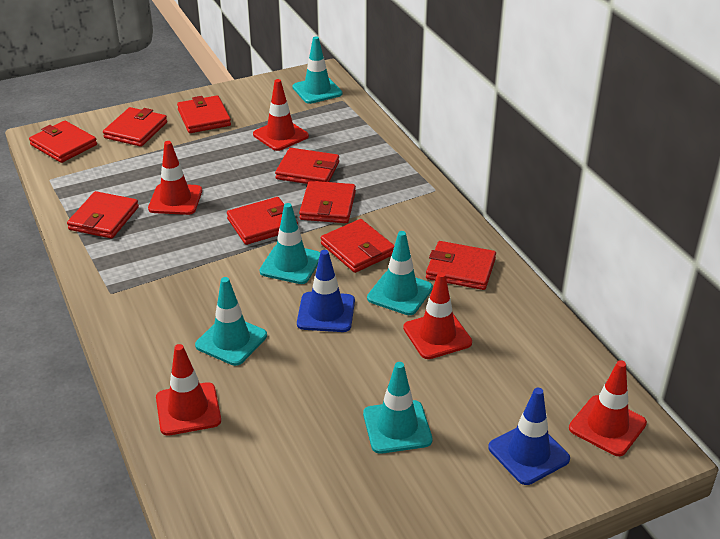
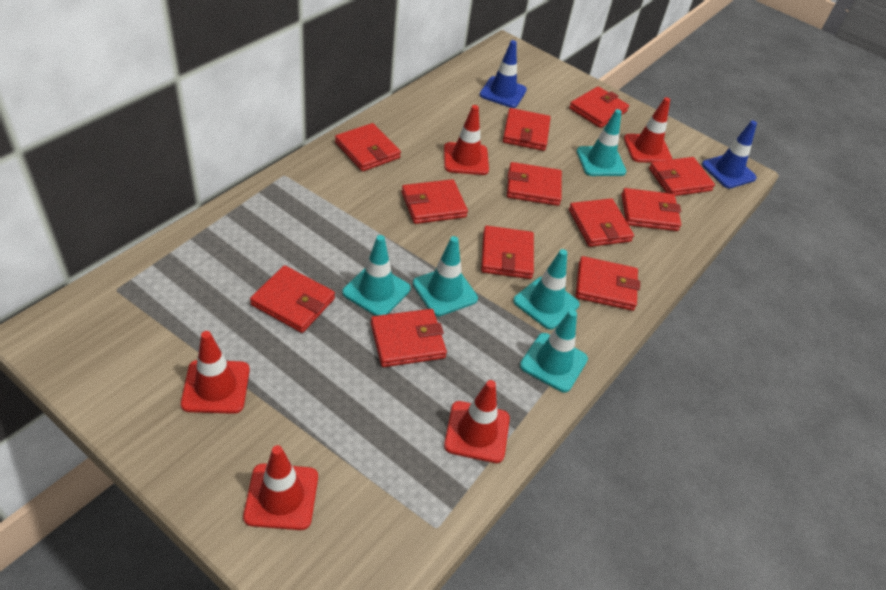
red wallet: 9 -> 12

